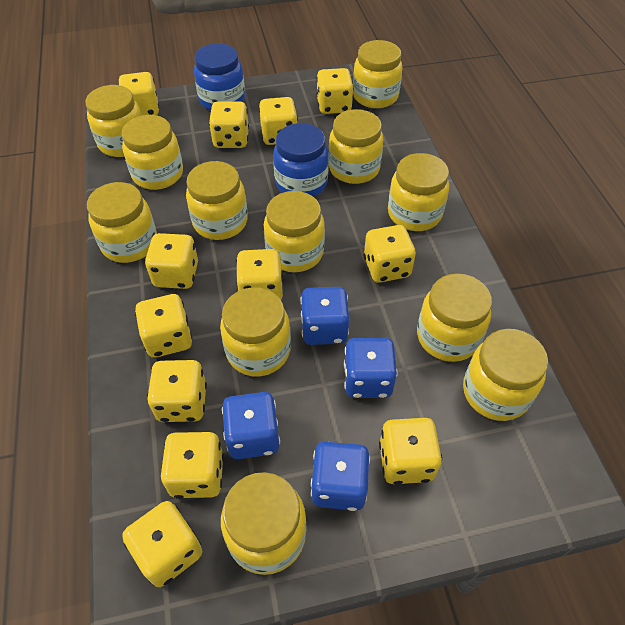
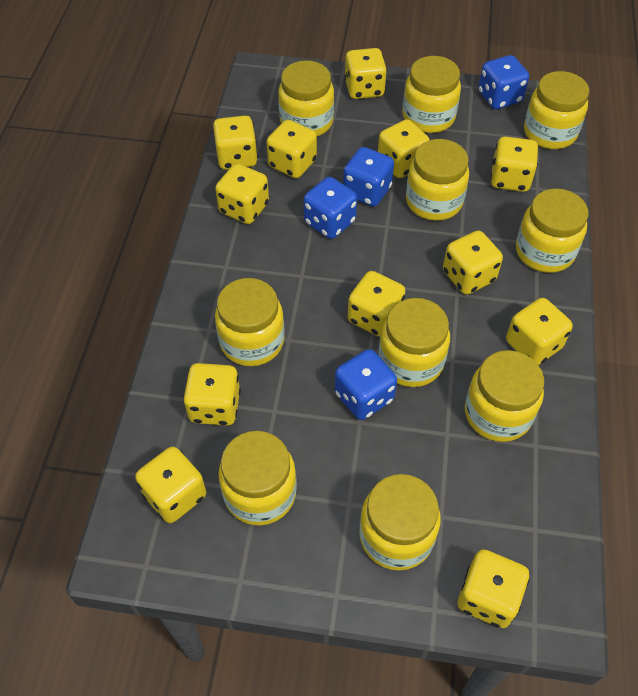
blue jar: 2 -> 0
yellow jar: 12 -> 10

